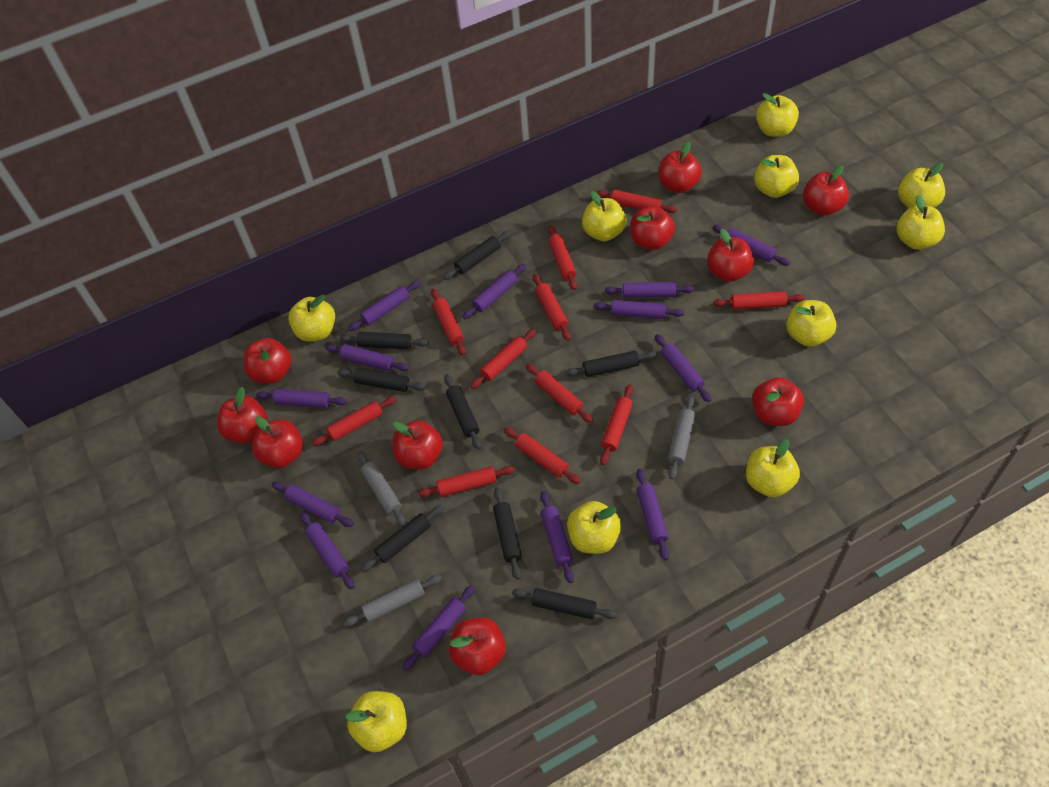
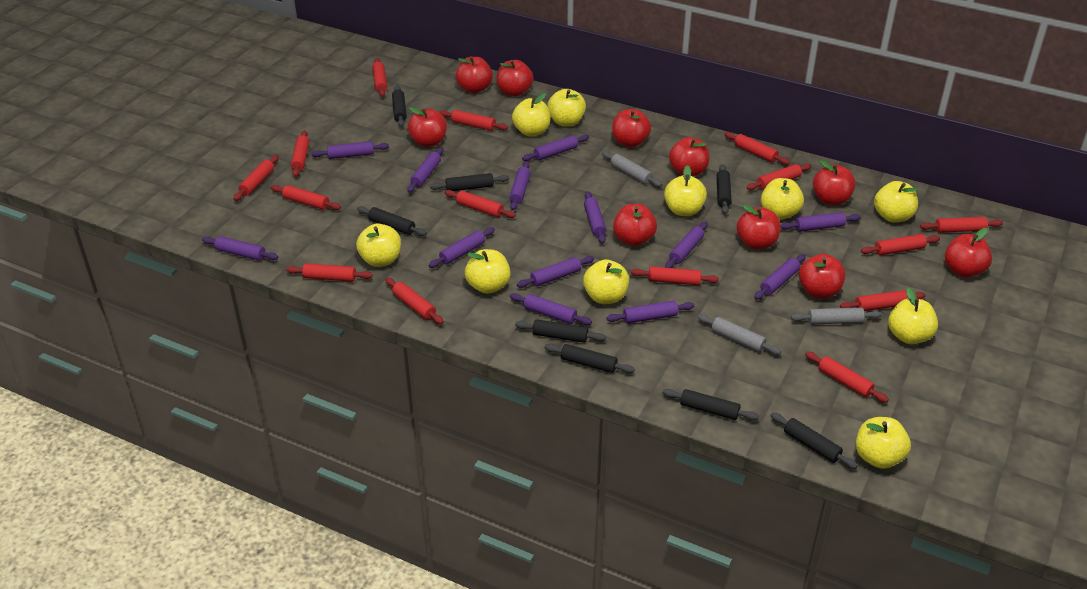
red rolling pin: 11 -> 15

